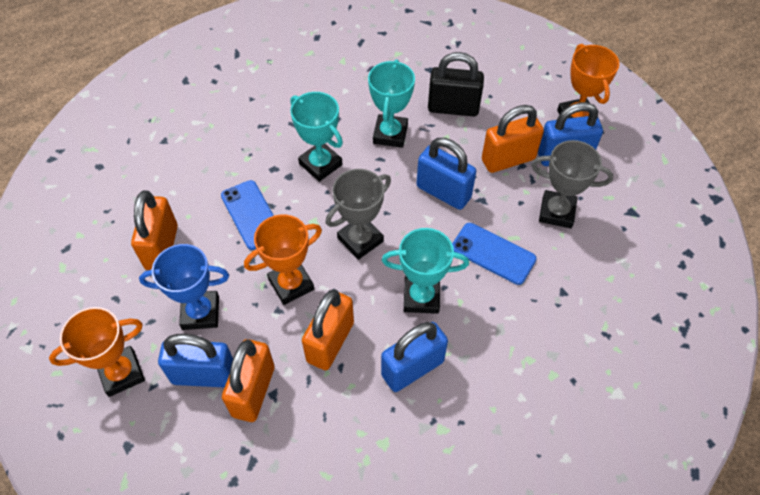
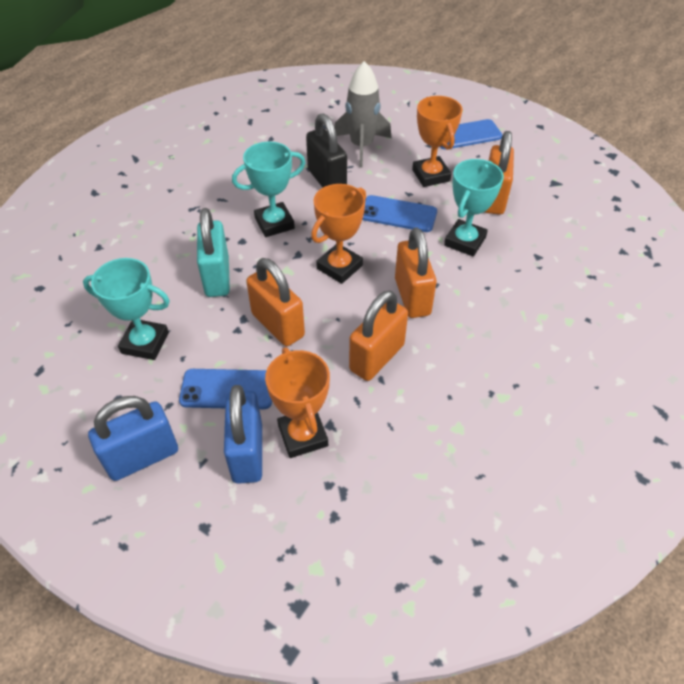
blue padlock: 4 -> 2
blue phone: 2 -> 3
blue trophy: 1 -> 0
grey rocket: 0 -> 1
grey trophy: 2 -> 0
turquoise padlock: 0 -> 1

